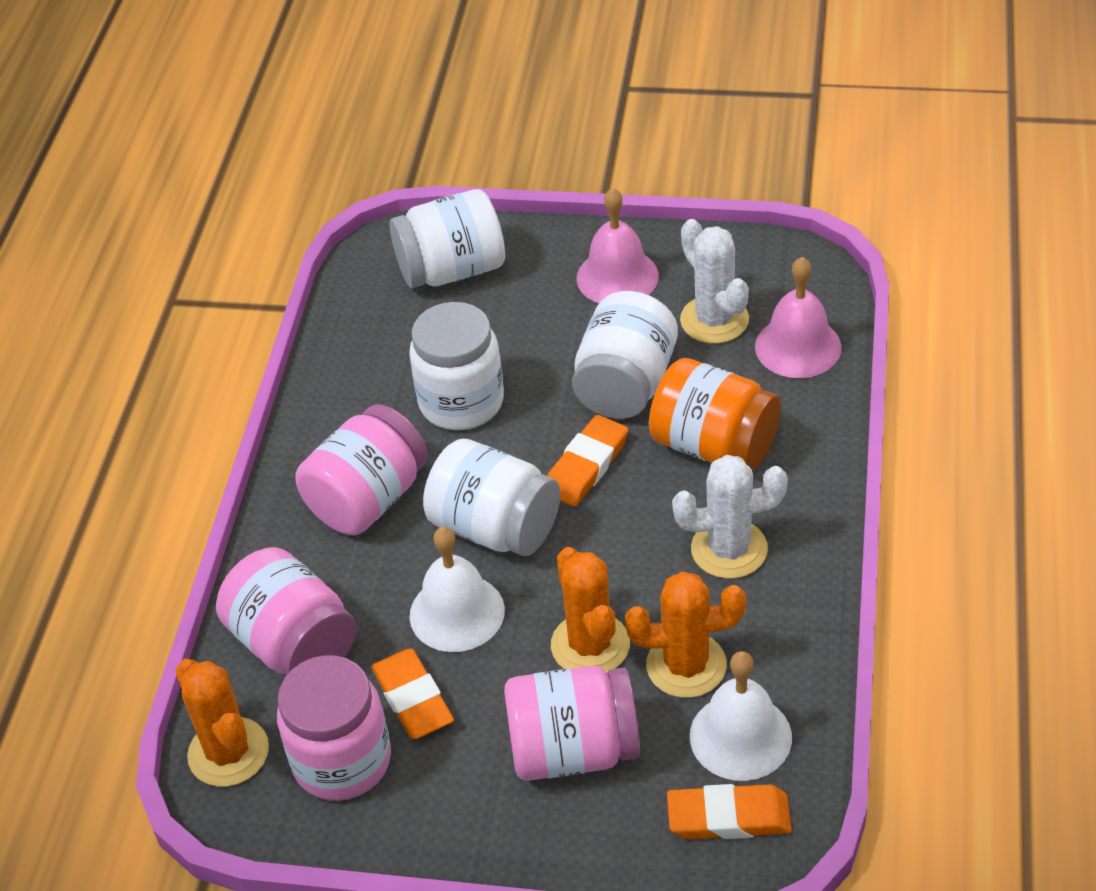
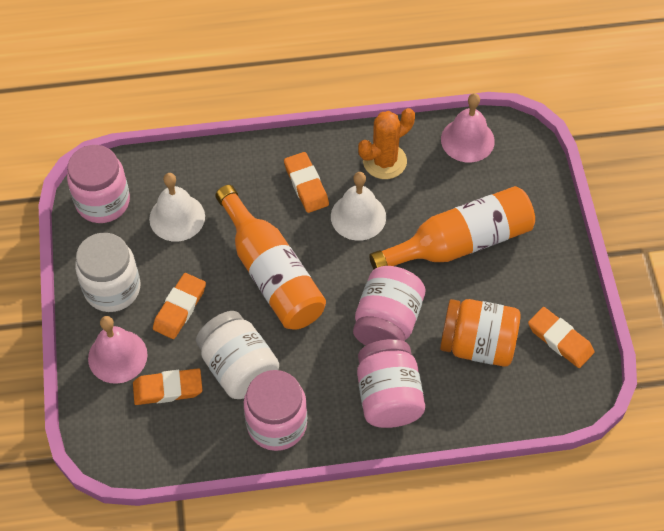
orange bottle: 0 -> 2
orange cactus: 3 -> 1
orange eraser: 3 -> 4
white cactus: 2 -> 0
white jar: 4 -> 2

